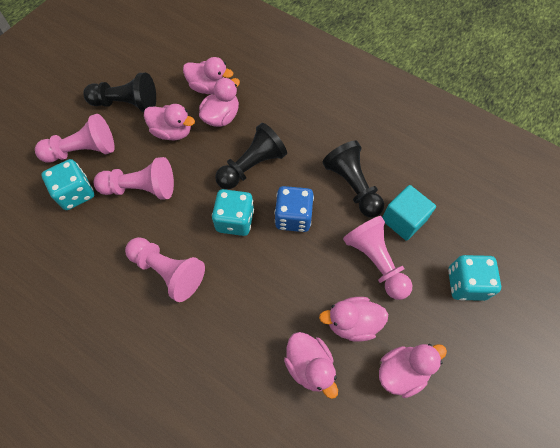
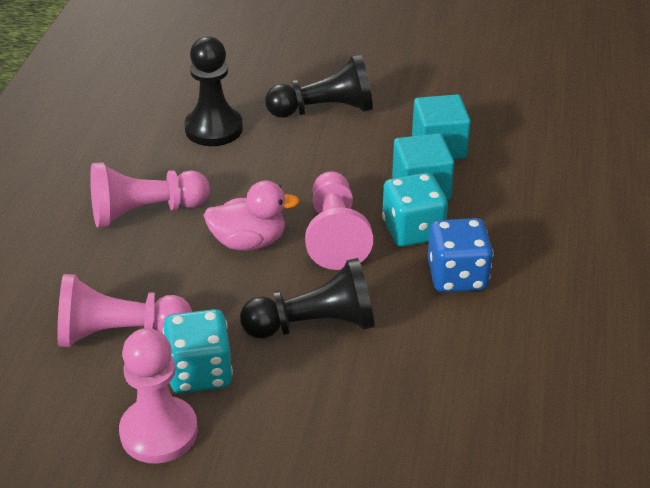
pink duck: 6 -> 1
turquoise cube: 1 -> 2
turquoise dice: 3 -> 2

